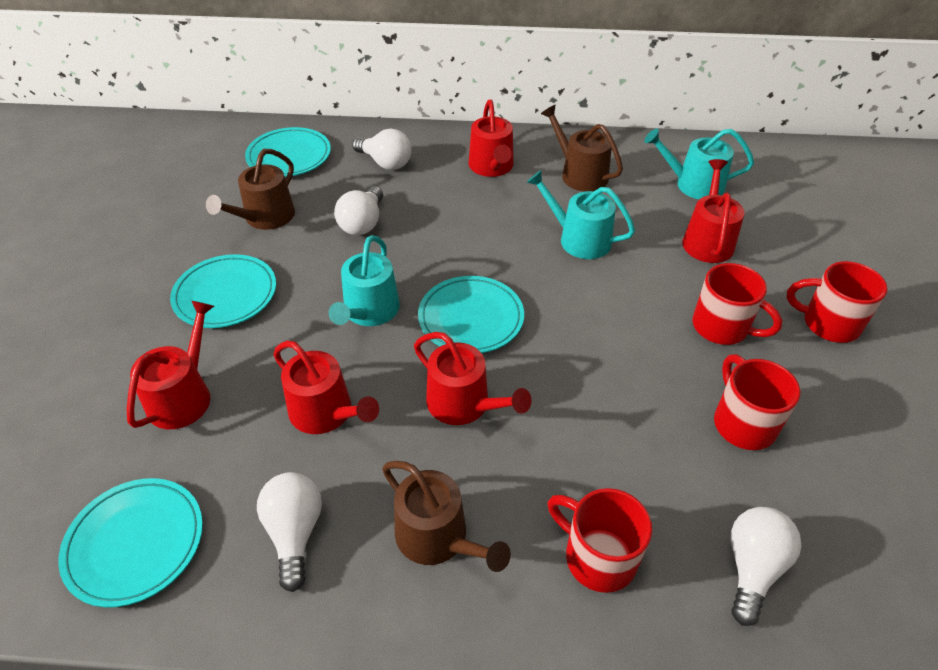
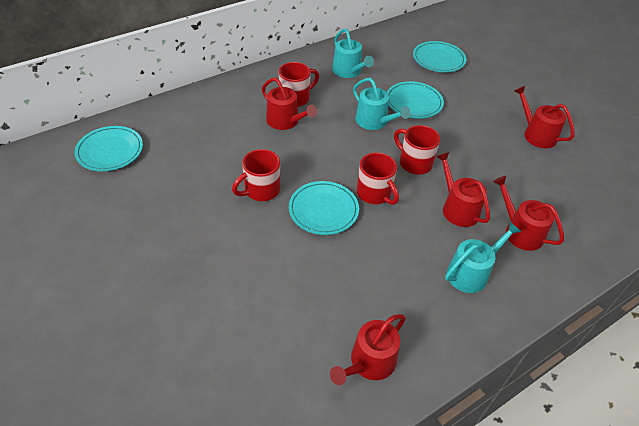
brown watering can: 3 -> 0
white light bulb: 4 -> 0

